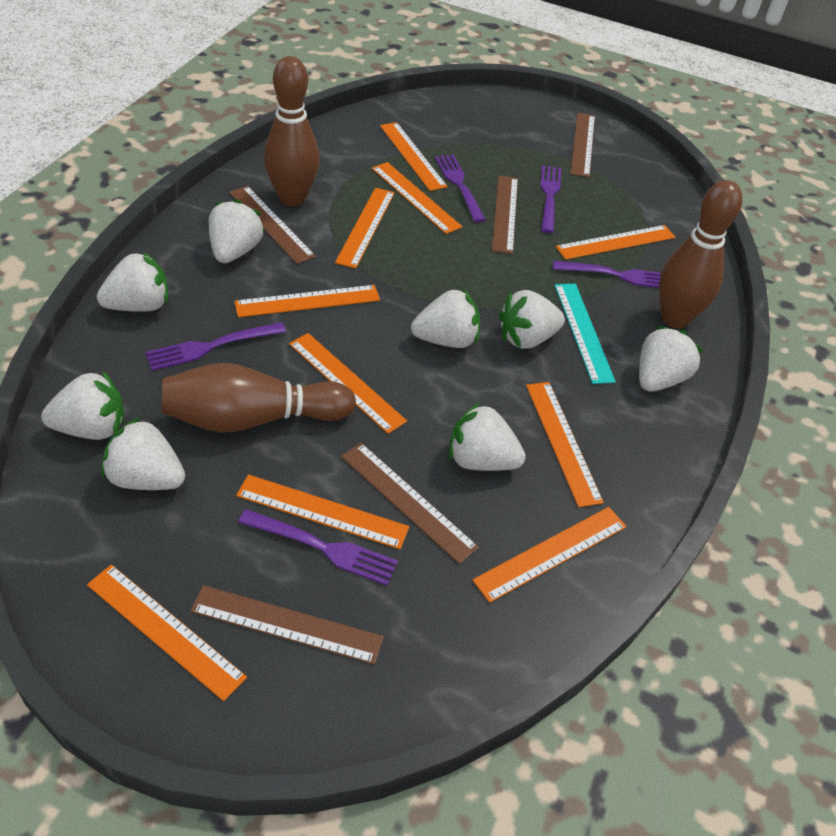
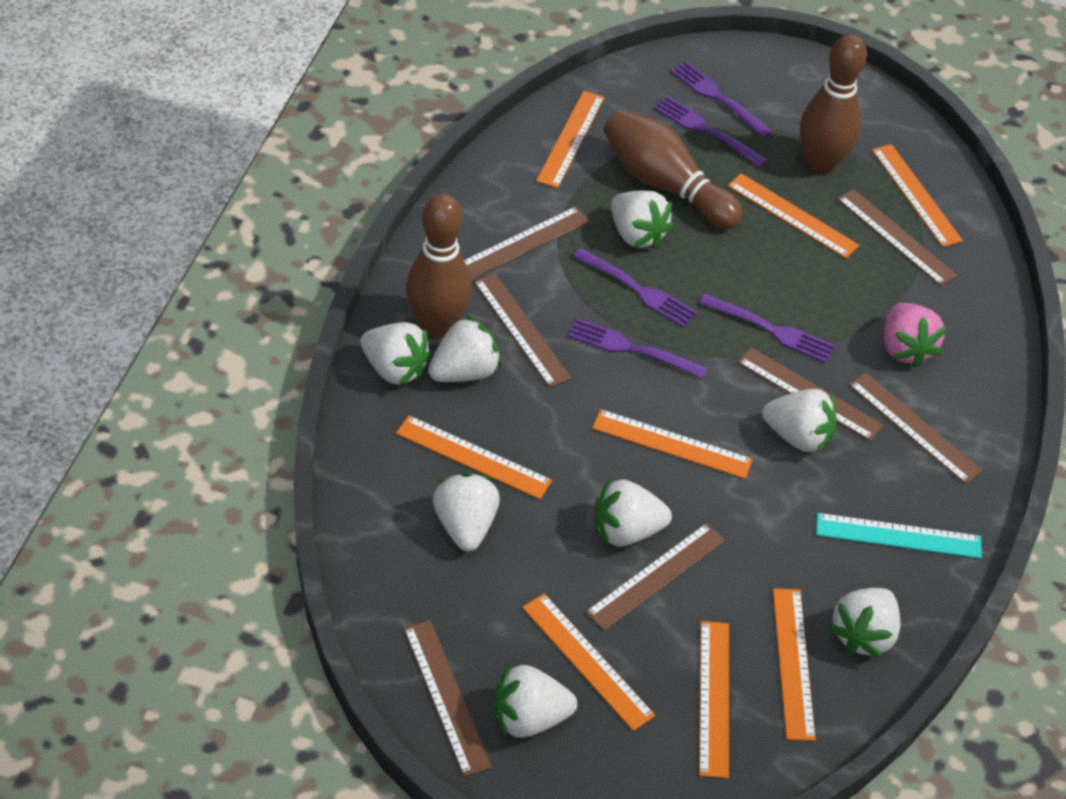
brown ruler: 5 -> 7
orange ruler: 10 -> 8
pink strawberry: 0 -> 1

